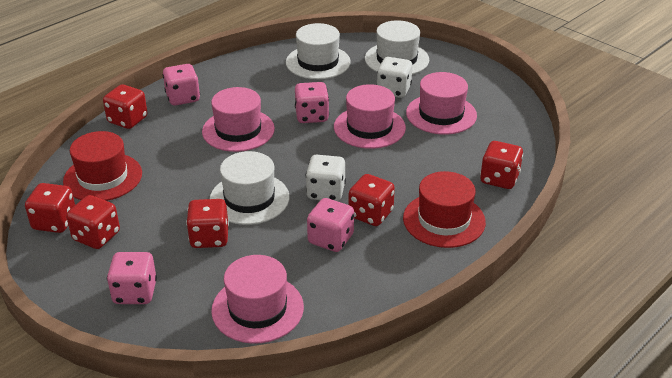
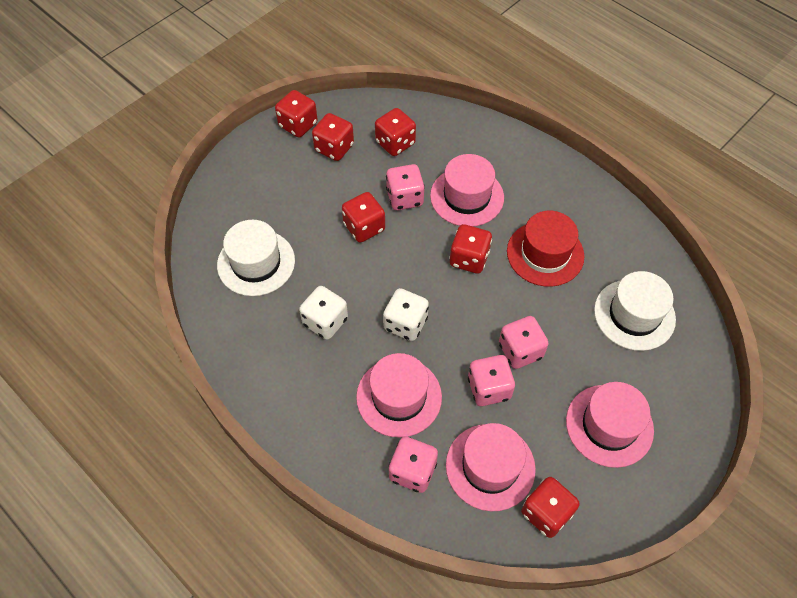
red hat: 2 -> 1
white hat: 3 -> 2

